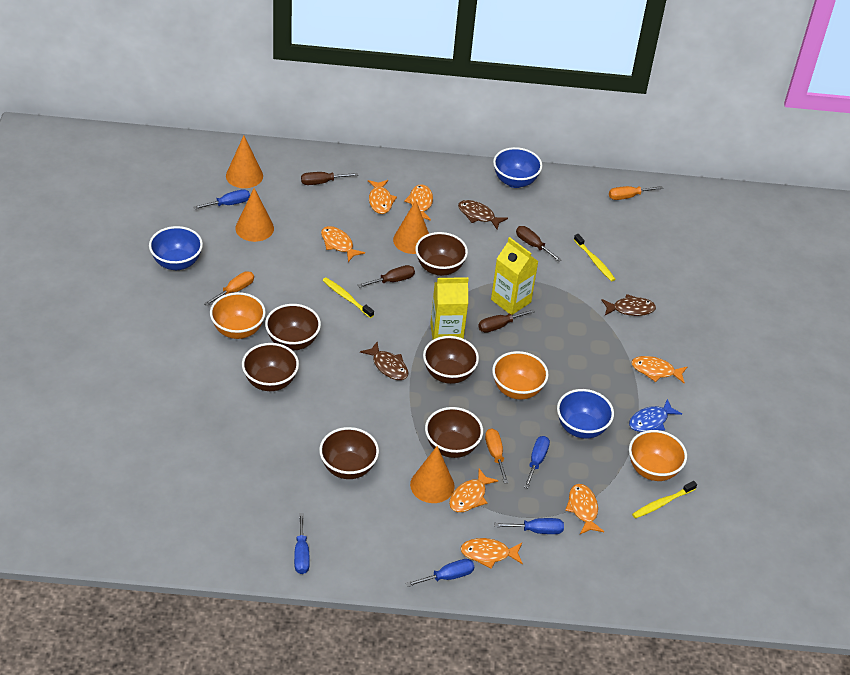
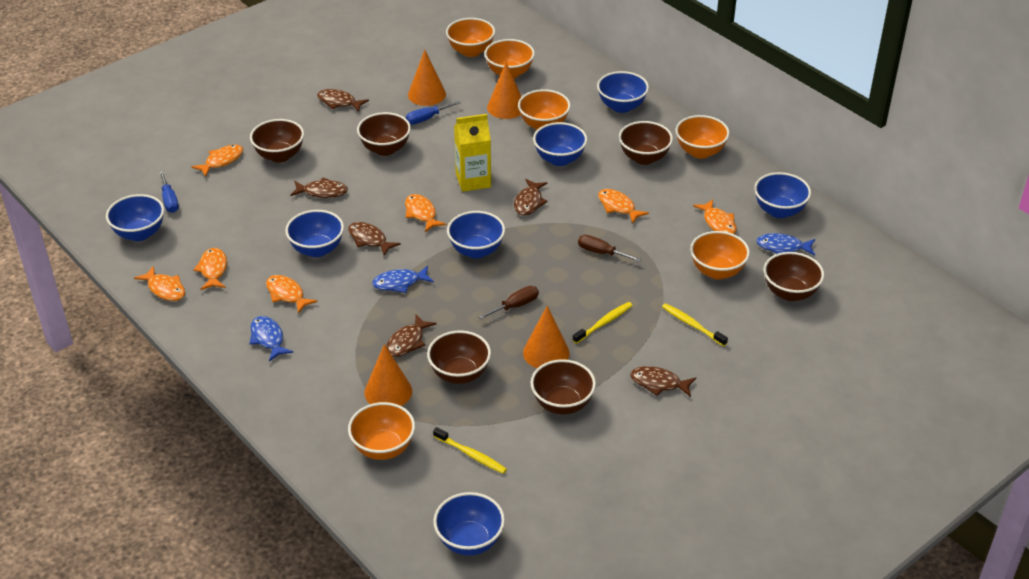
blue bowl: 3 -> 7
blue fish: 1 -> 3
blue screwdriver: 5 -> 2
brown fish: 3 -> 6
brown screwdriver: 4 -> 2
orange bowl: 3 -> 6
orange screwdriver: 3 -> 0
yellow carton: 2 -> 1

